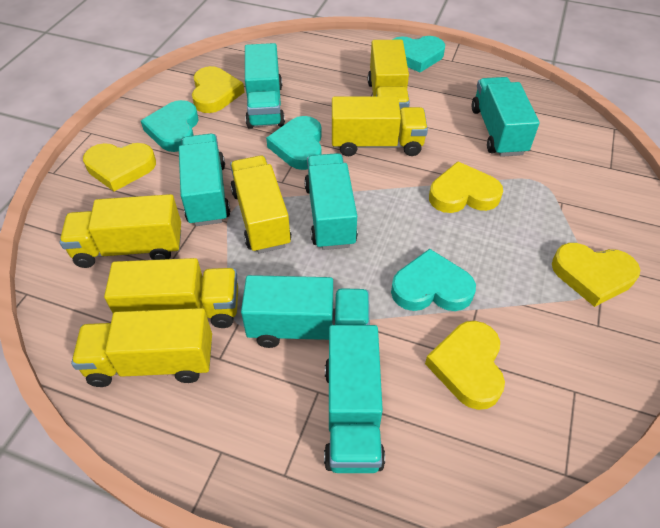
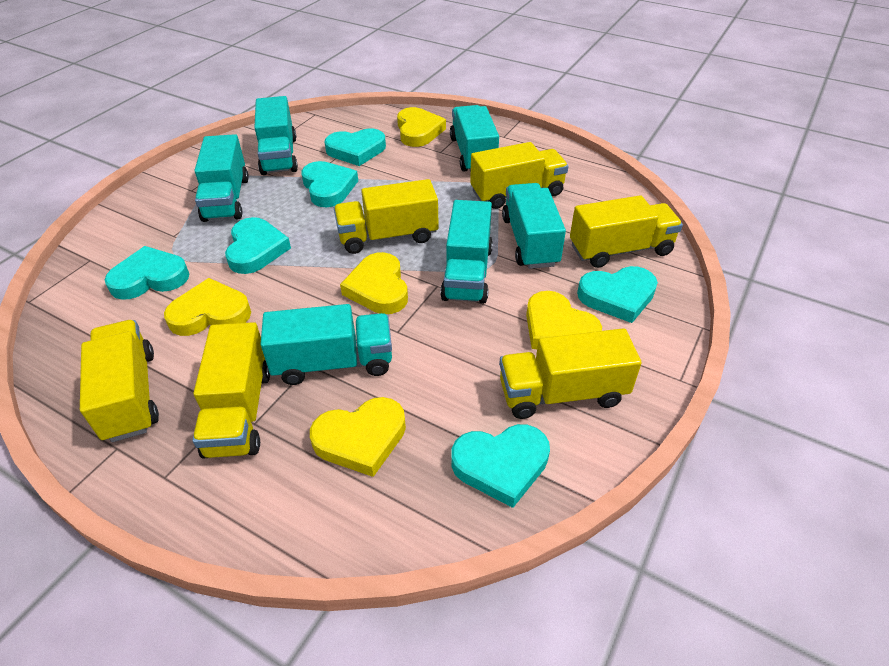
turquoise heart: 4 -> 6

